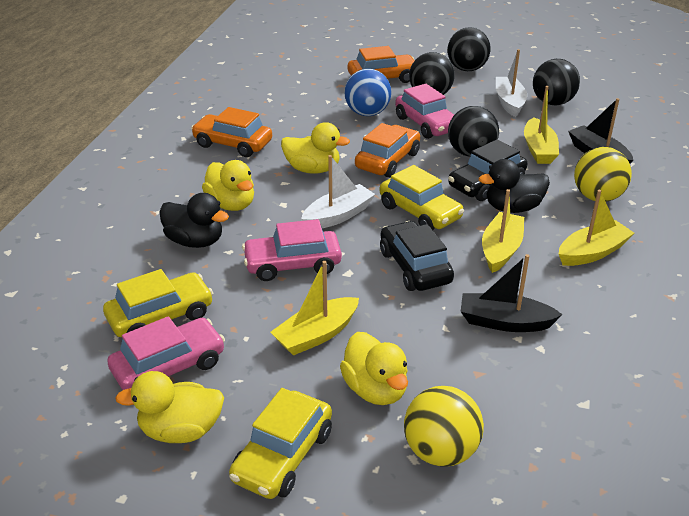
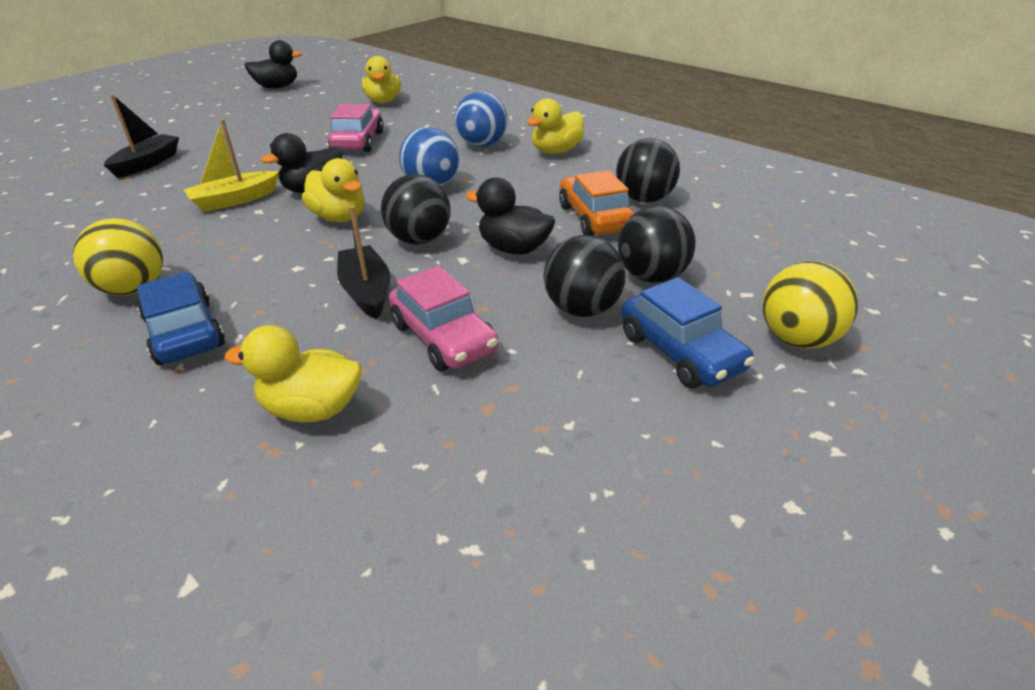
black car: 2 -> 0
black duck: 2 -> 3
blue ball: 1 -> 2
blue car: 0 -> 2
orange car: 3 -> 1
pink car: 3 -> 2
white boat: 2 -> 0
yellow boat: 4 -> 1
yellow car: 3 -> 0

